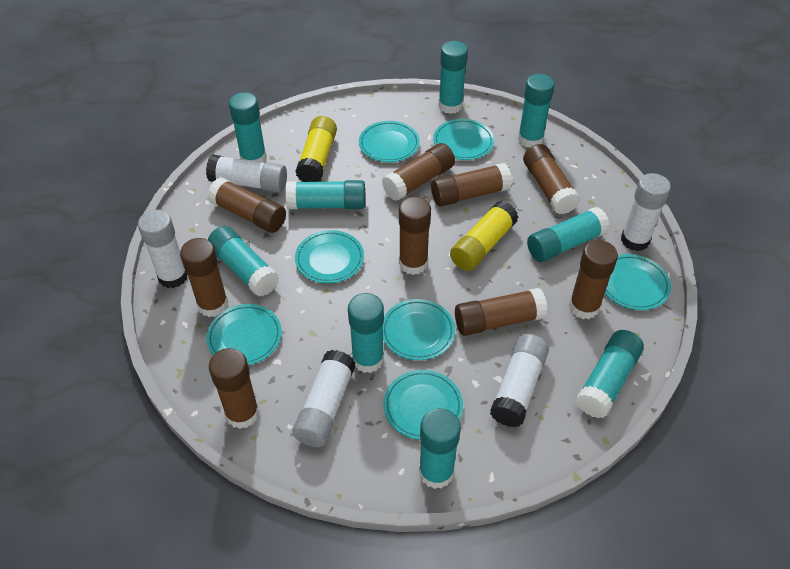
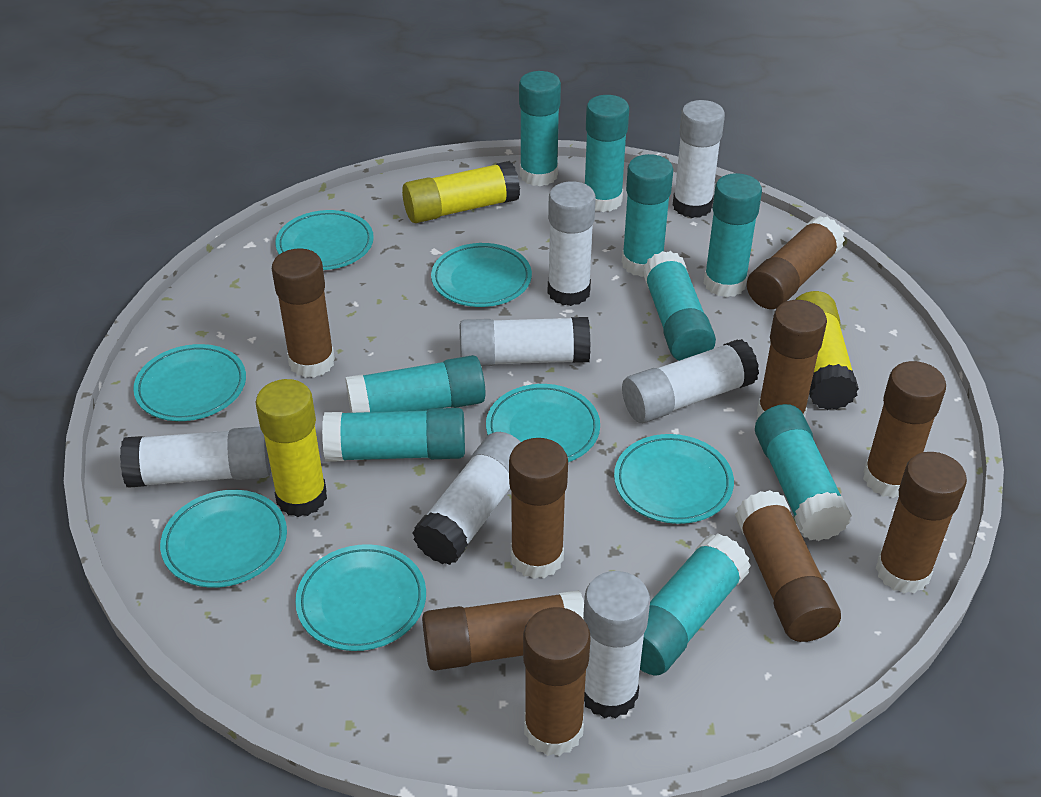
white glue stick: 5 -> 7
yellow glue stick: 2 -> 3

